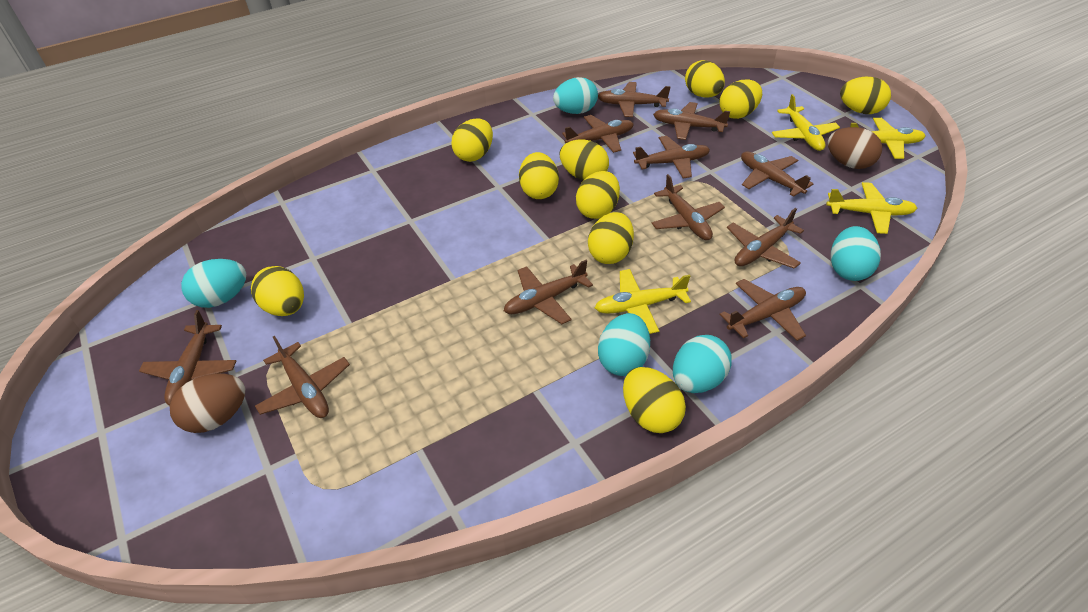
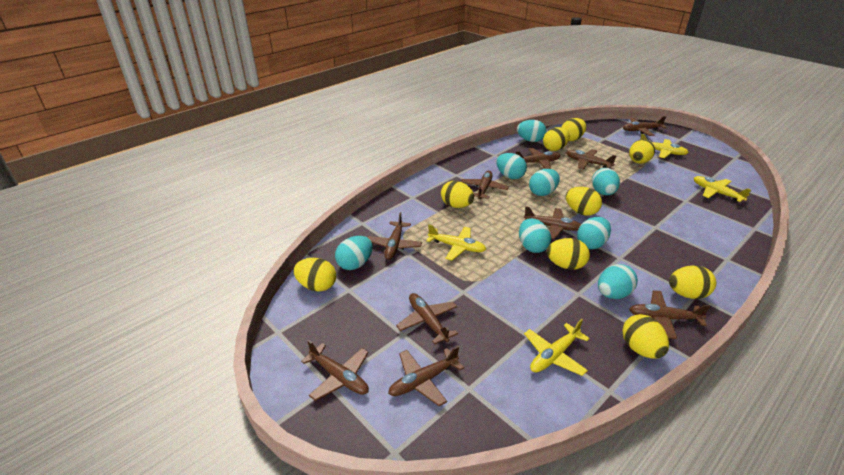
brown egg: 2 -> 0
brown plane: 11 -> 10
turquoise egg: 5 -> 8
yellow egg: 10 -> 9

